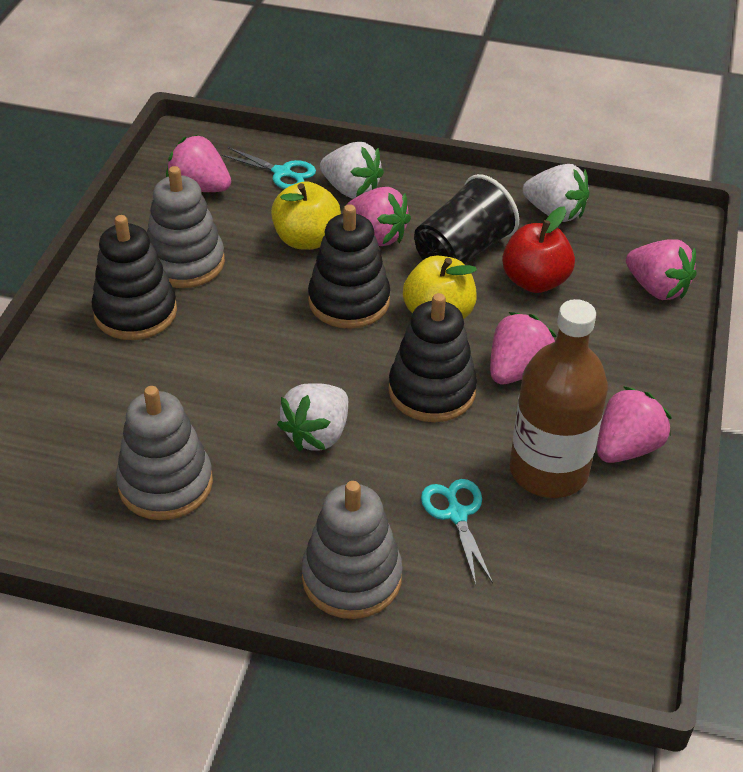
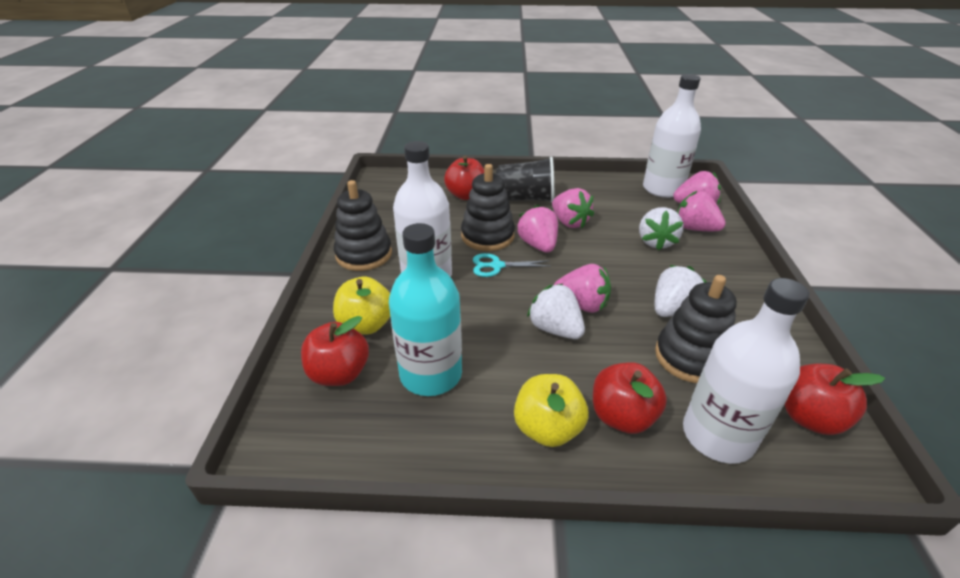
brown bottle: 1 -> 0
grey stacking toy: 3 -> 0
red apple: 1 -> 4
turquoise bottle: 0 -> 1
turquoise scissors: 2 -> 1
white bottle: 0 -> 3

